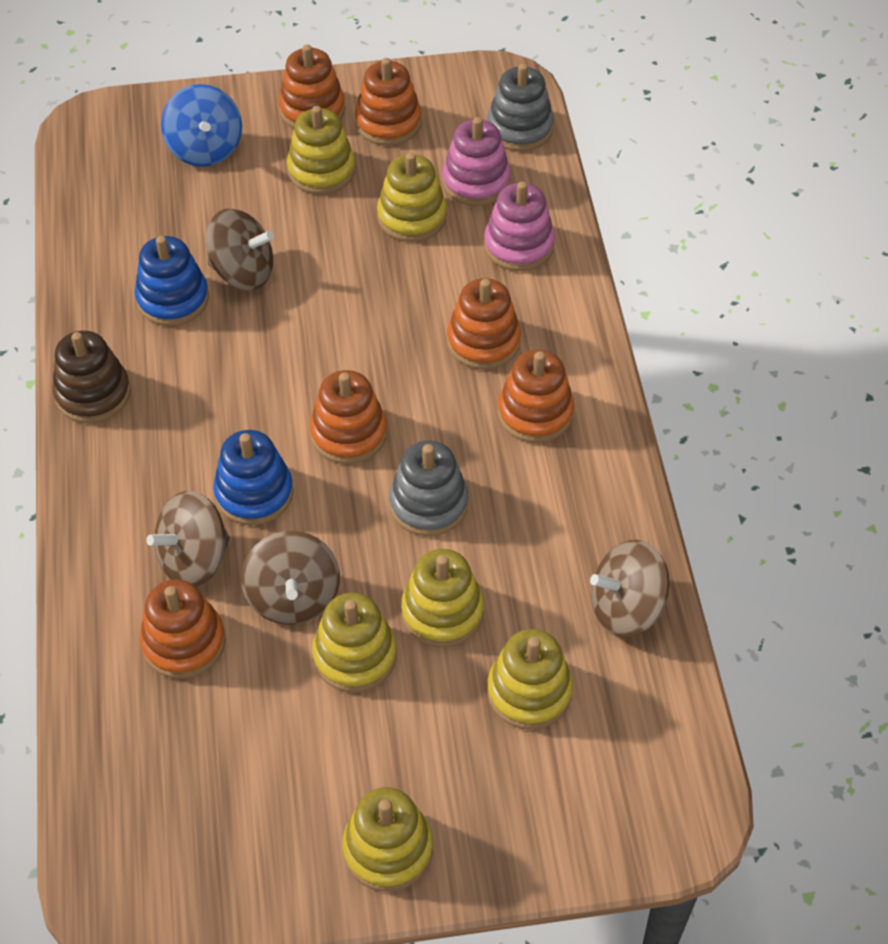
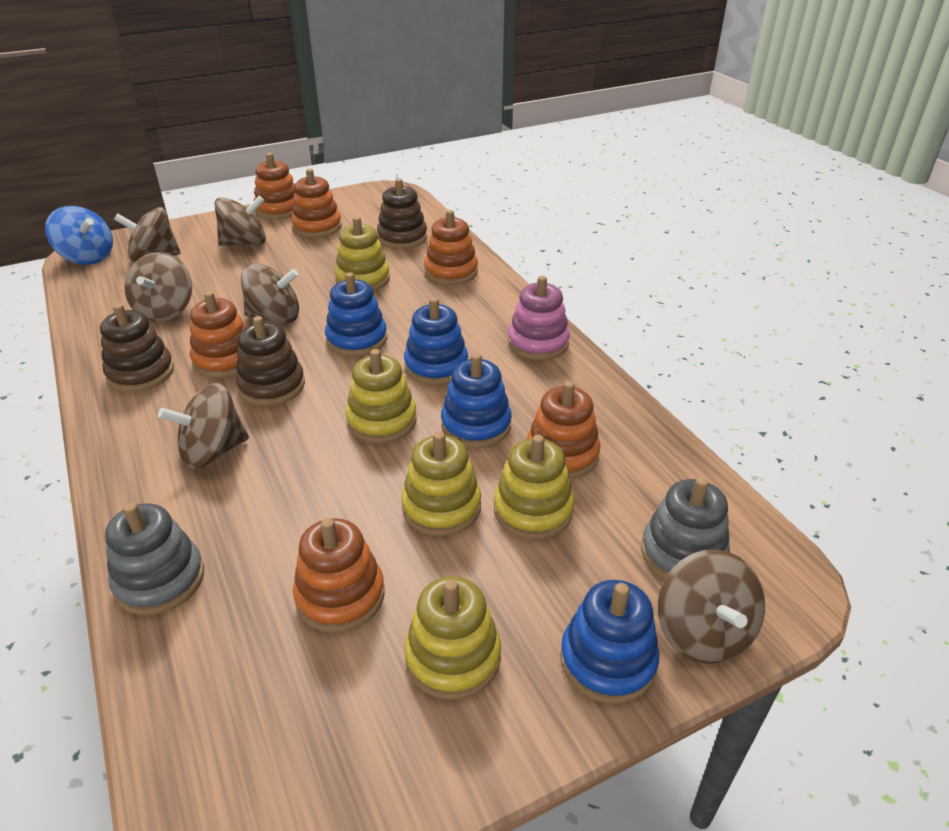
blue stacking toy: 2 -> 4
brown spinning top: 4 -> 6
brown stacking toy: 1 -> 3
pink stacking toy: 2 -> 1
yellow stacking toy: 6 -> 5

